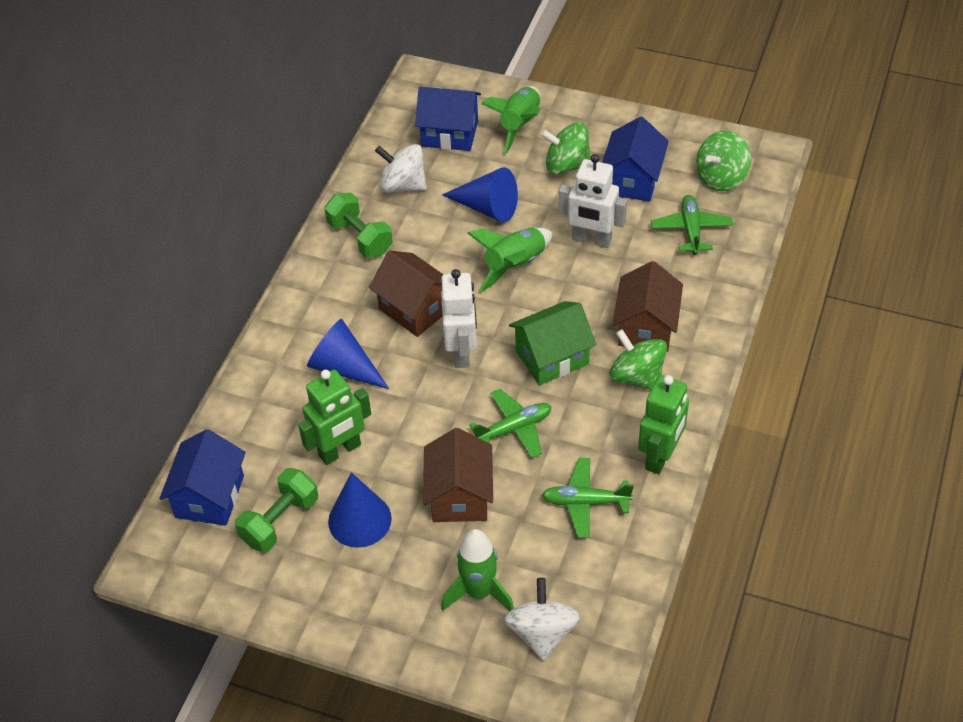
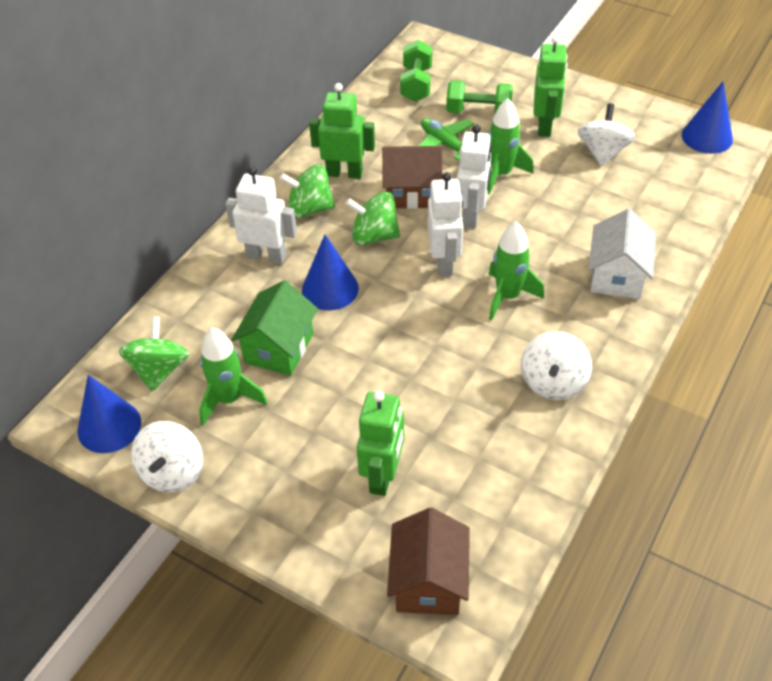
blue house: 3 -> 0
brown house: 3 -> 2
green plane: 3 -> 1
green robot: 2 -> 3
white house: 0 -> 1
white robot: 2 -> 3
white spinning top: 2 -> 3

